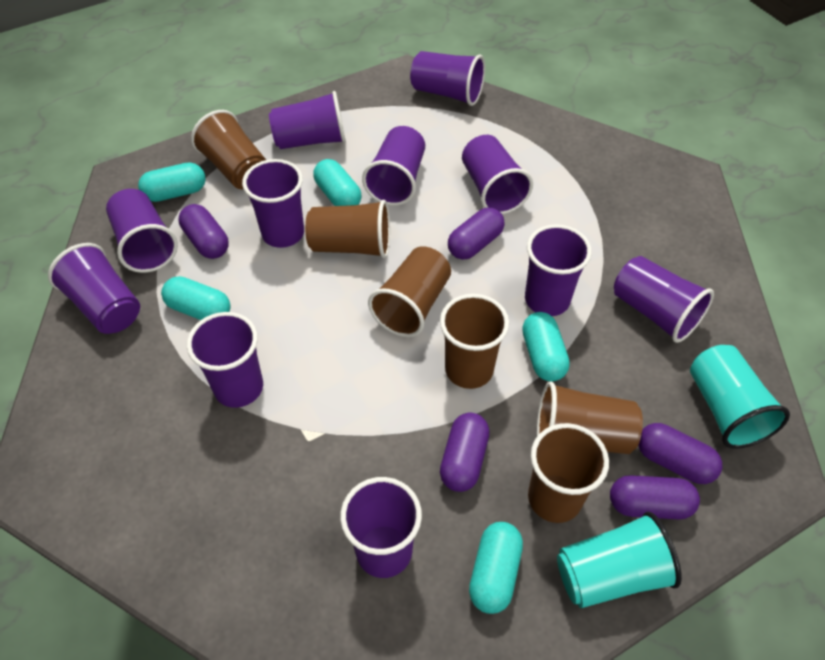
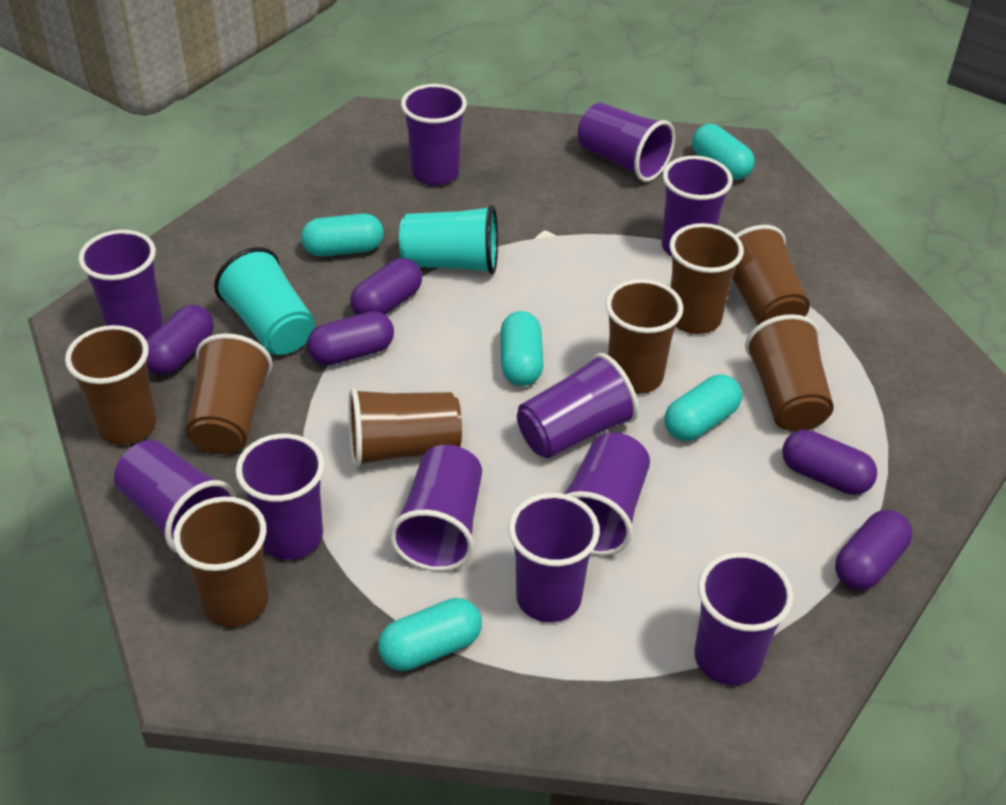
brown cup: 6 -> 8

